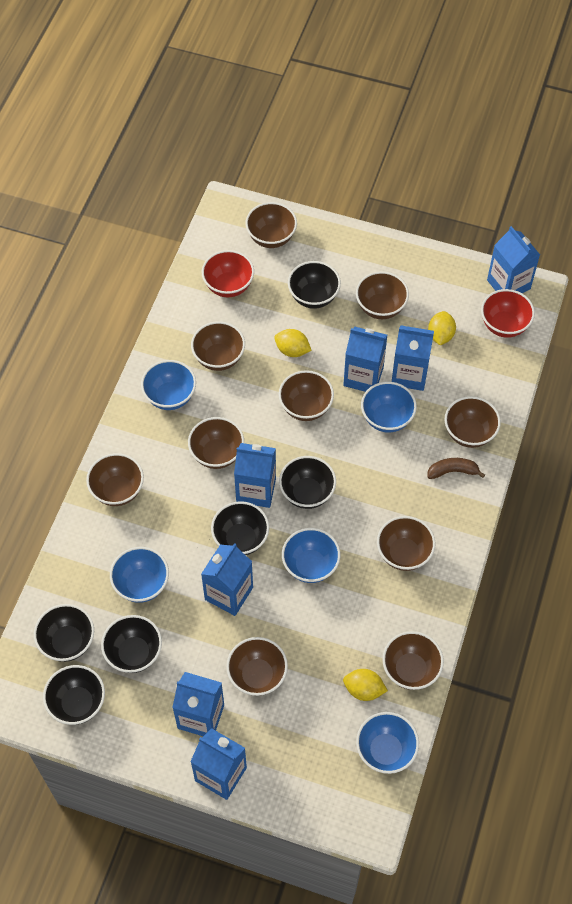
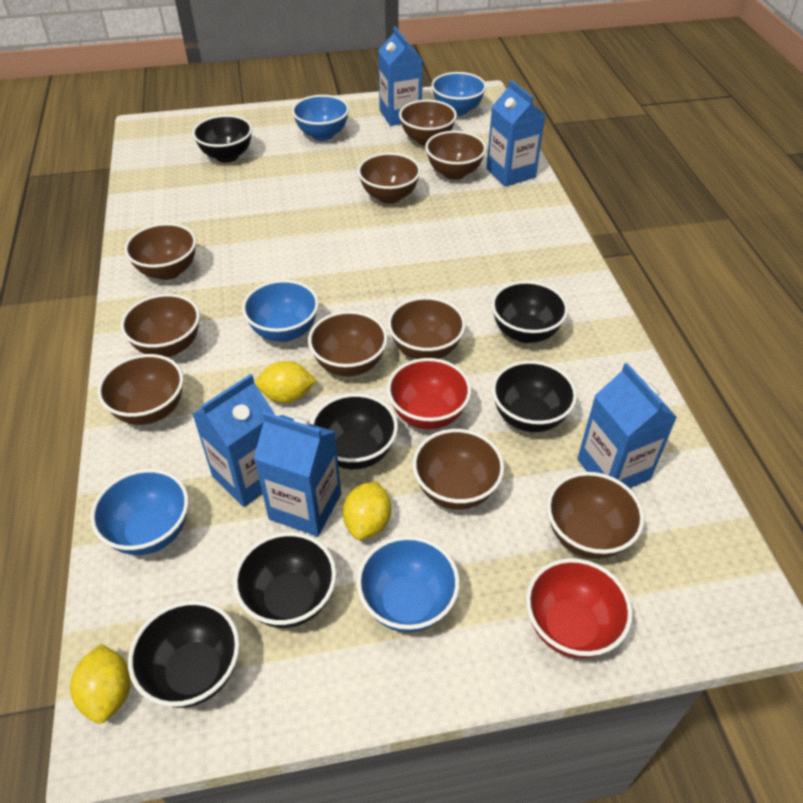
blue carton: 7 -> 5
brown banana: 1 -> 0

